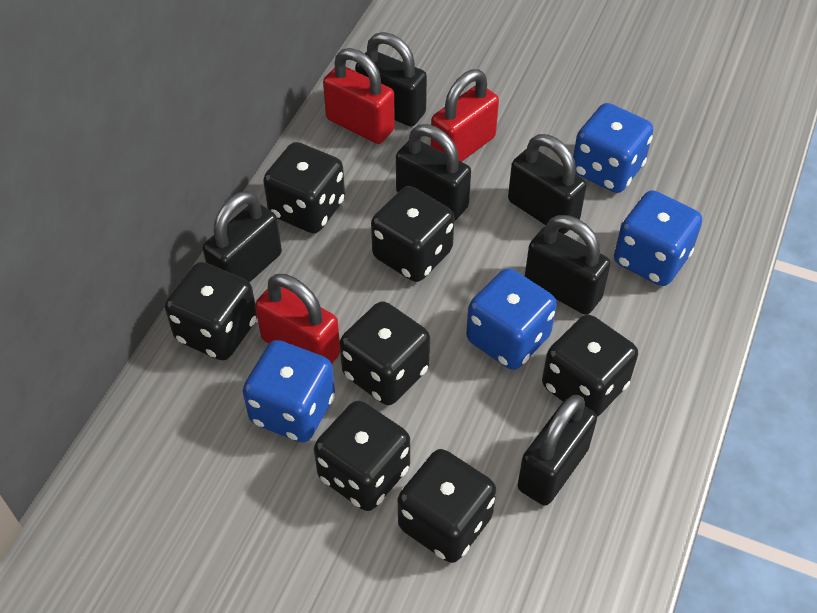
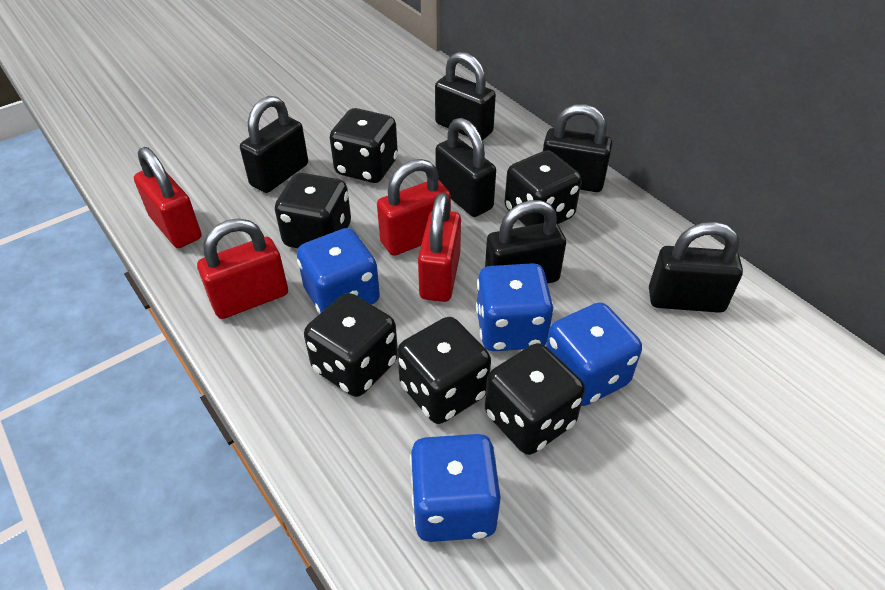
black dice: 7 -> 6
red padlock: 3 -> 4

